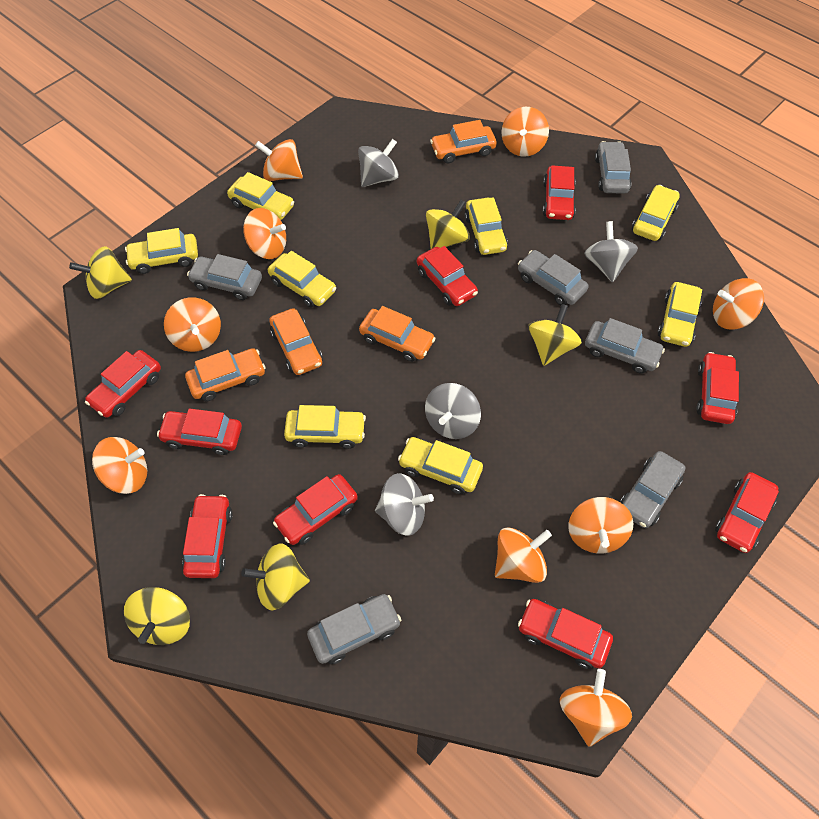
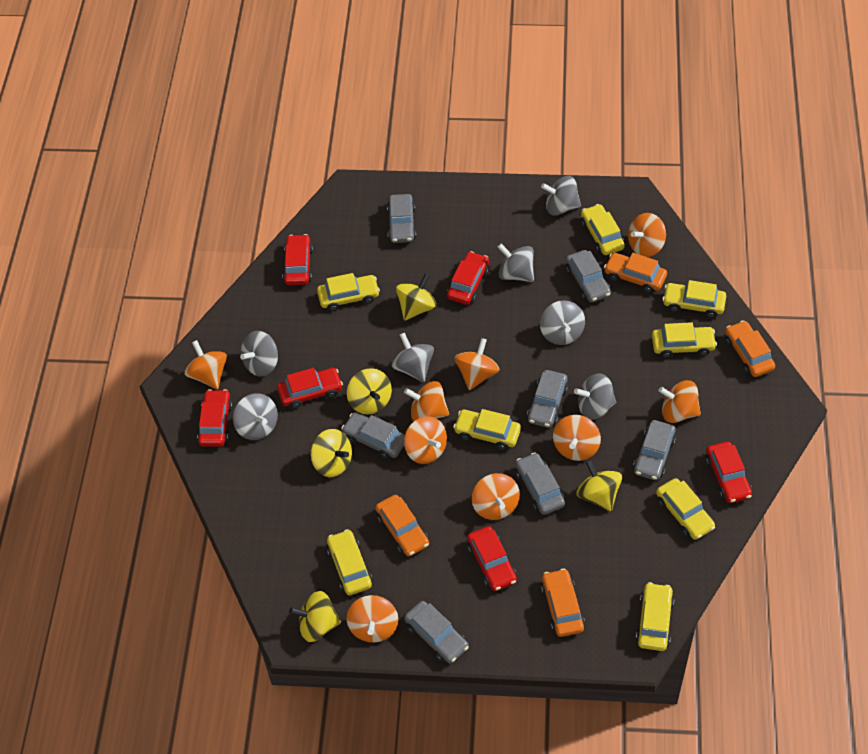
grey car: 6 -> 7
grey spinning top: 4 -> 7
red car: 9 -> 6

